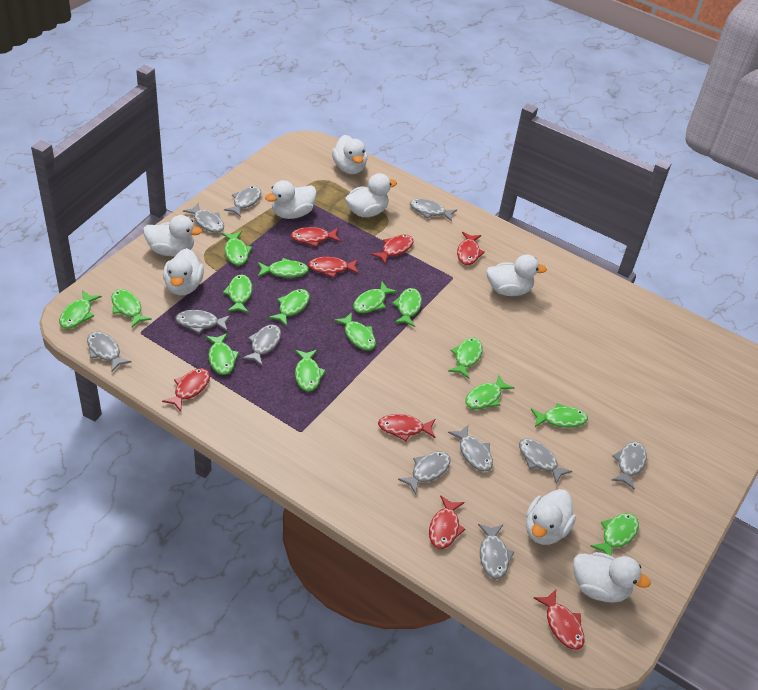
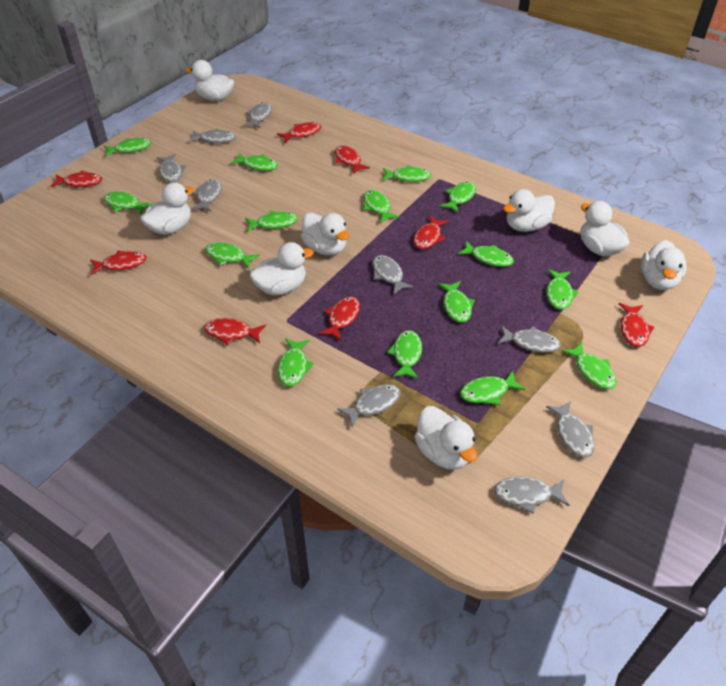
grey fish: 11 -> 9

